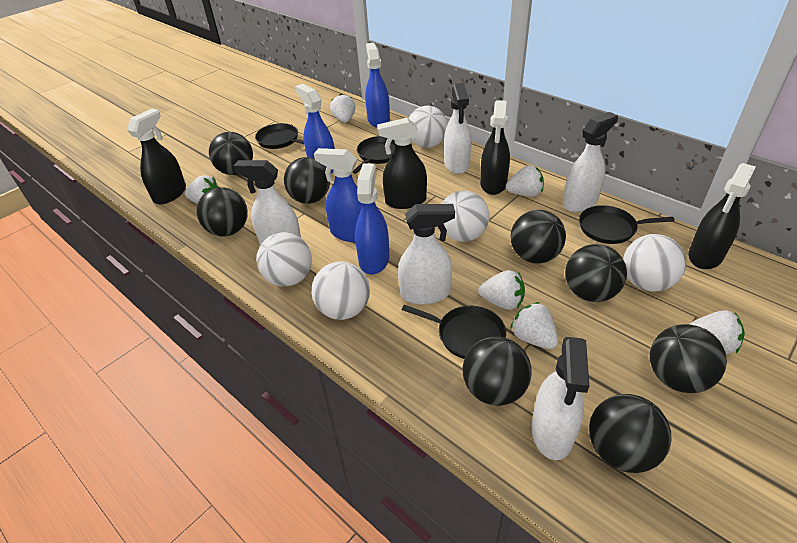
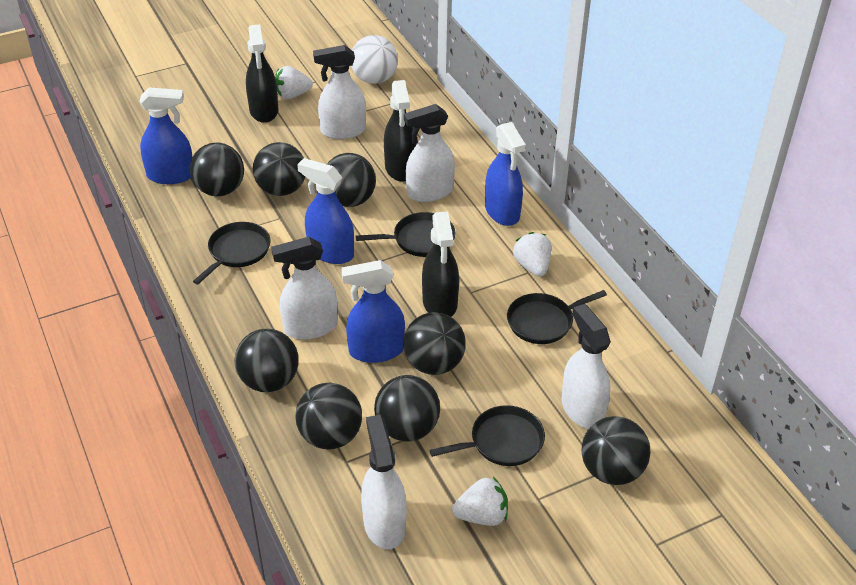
black spray bottle: 4 -> 3
white ball: 5 -> 1
white strawberry: 6 -> 3

